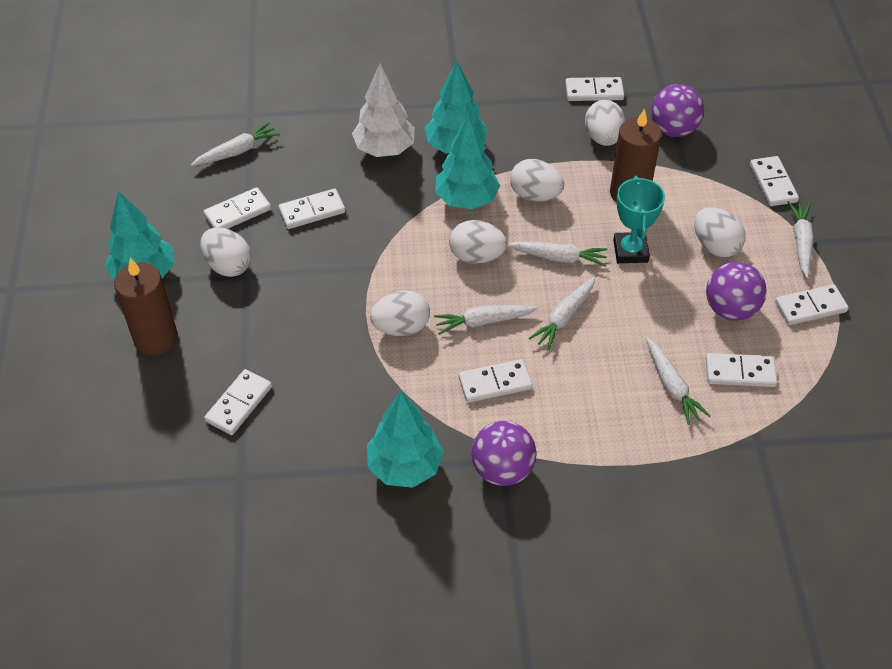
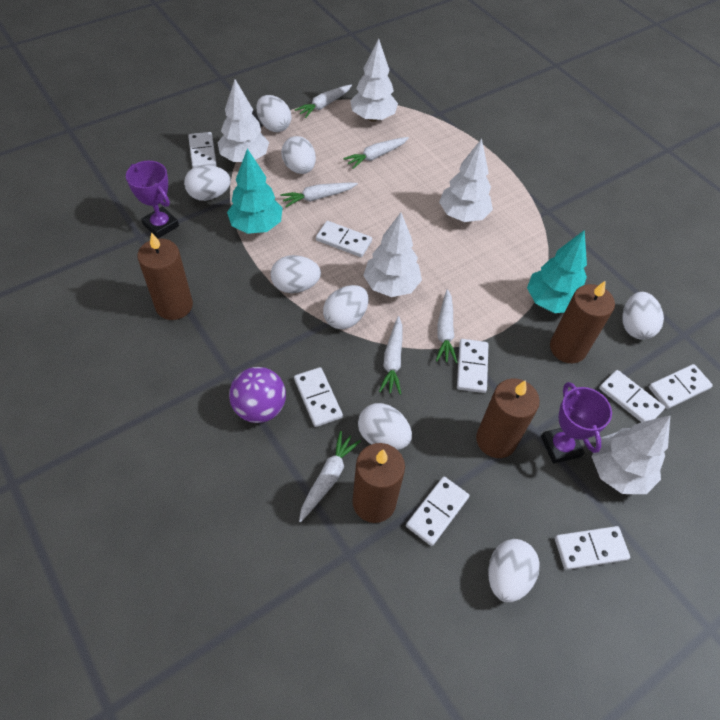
brown candle: 2 -> 4
purple ball: 3 -> 1
purple trophy: 0 -> 2
turquoise tree: 4 -> 2
turquoise trophy: 1 -> 0
white egg: 6 -> 8
white tree: 1 -> 5

